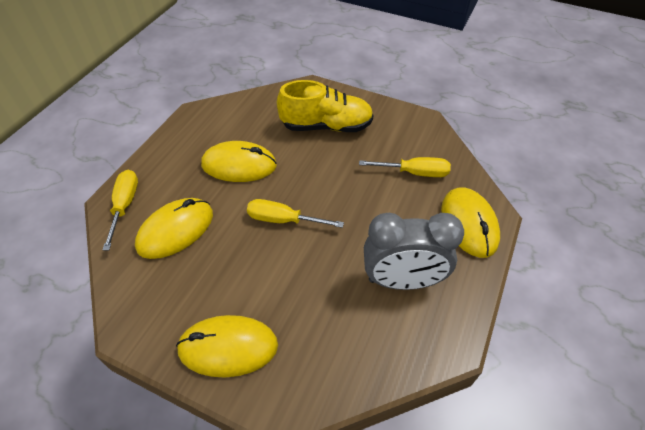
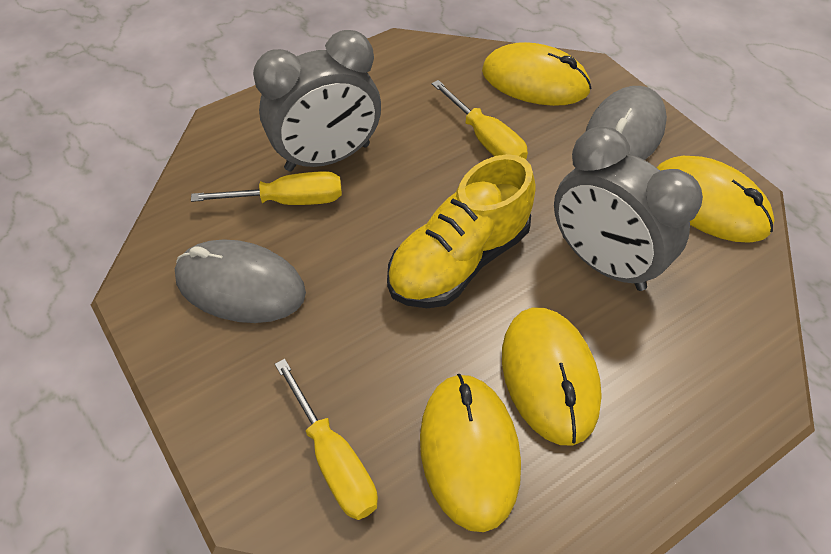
grey clock: 1 -> 2
grey mouse: 0 -> 2

